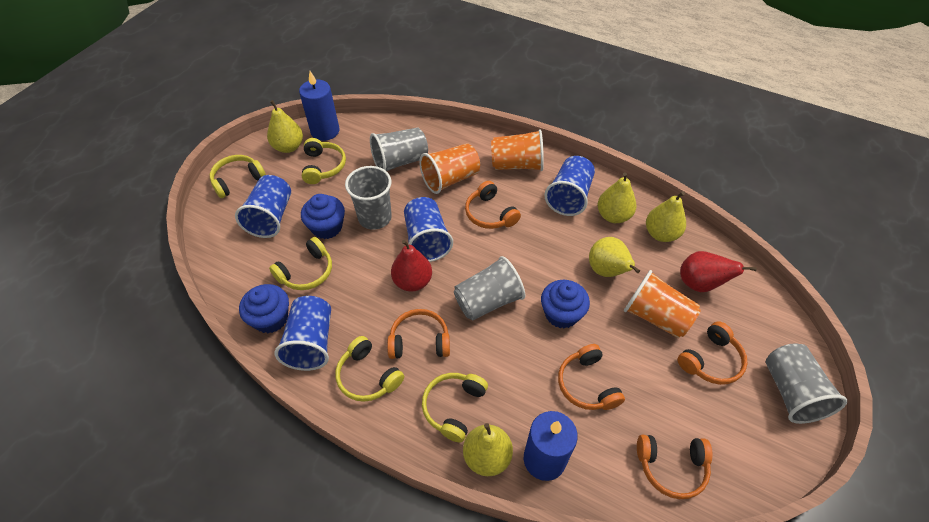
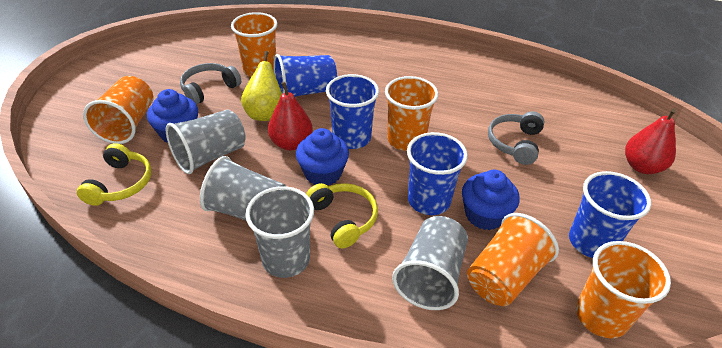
blue candle: 2 -> 0
grey headphones: 0 -> 2
orange cup: 3 -> 5
orange headphones: 5 -> 0
yellow headphones: 5 -> 2
yellow pear: 5 -> 1

